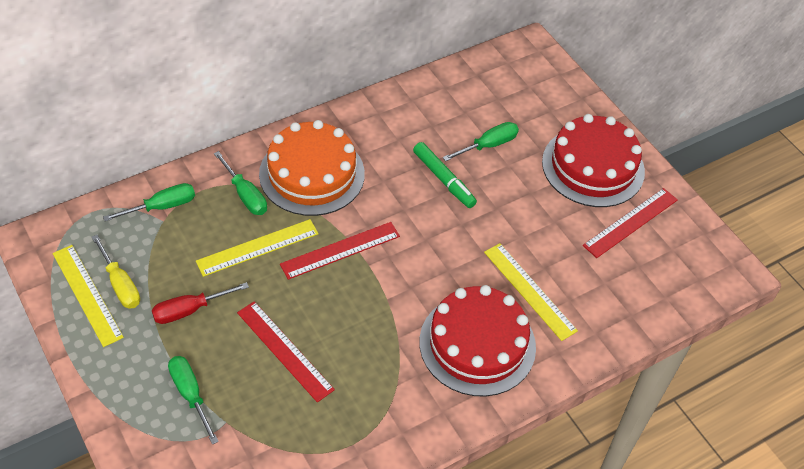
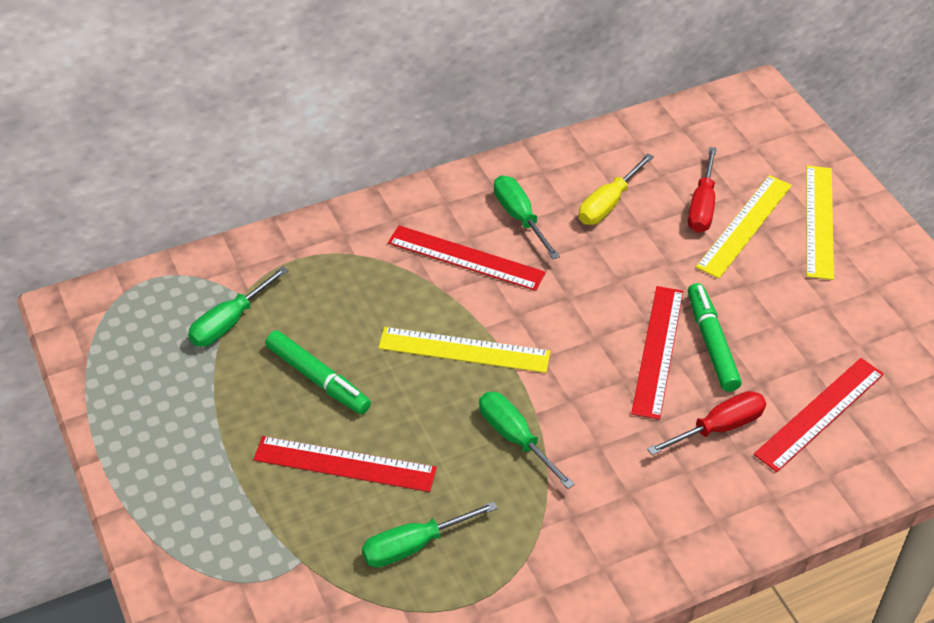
green marker: 1 -> 2
orange cake: 1 -> 0
red cake: 2 -> 0
red ruler: 3 -> 4
red screwdriver: 1 -> 2

